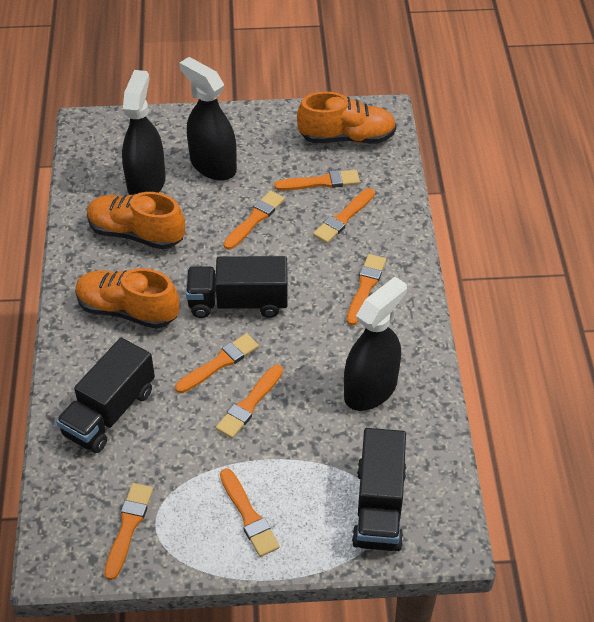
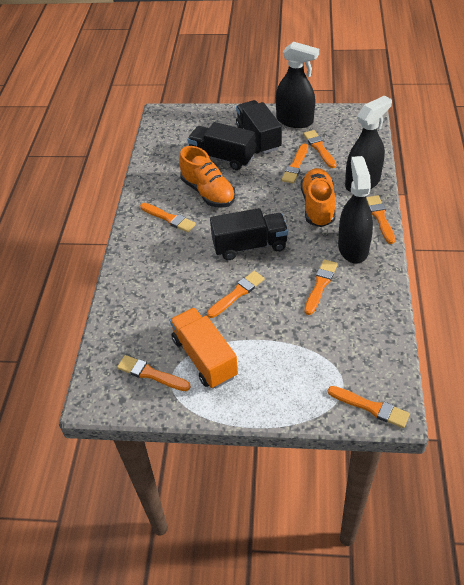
orange shoe: 3 -> 2
orange truck: 0 -> 1

